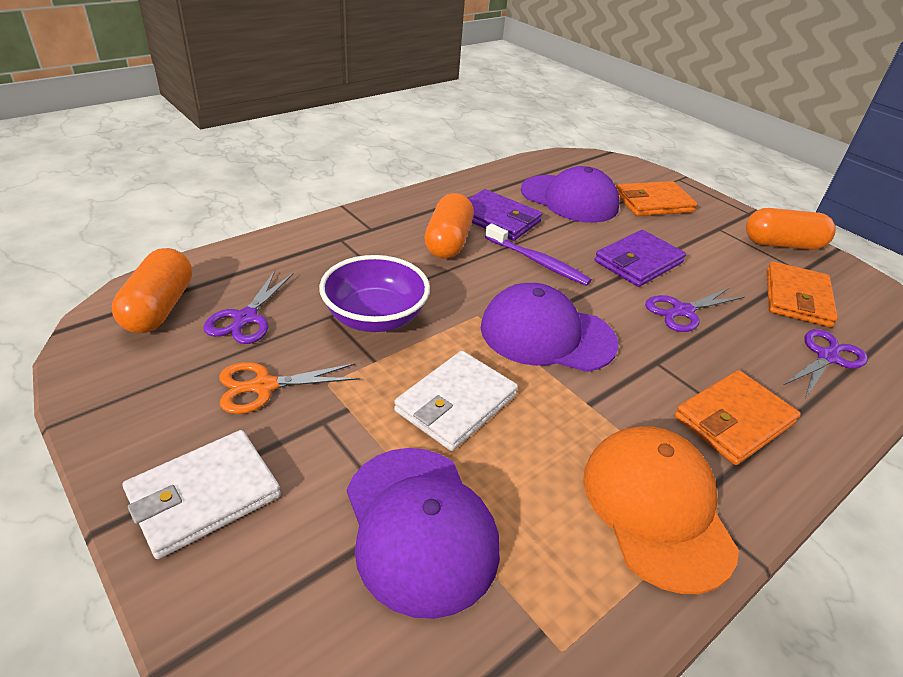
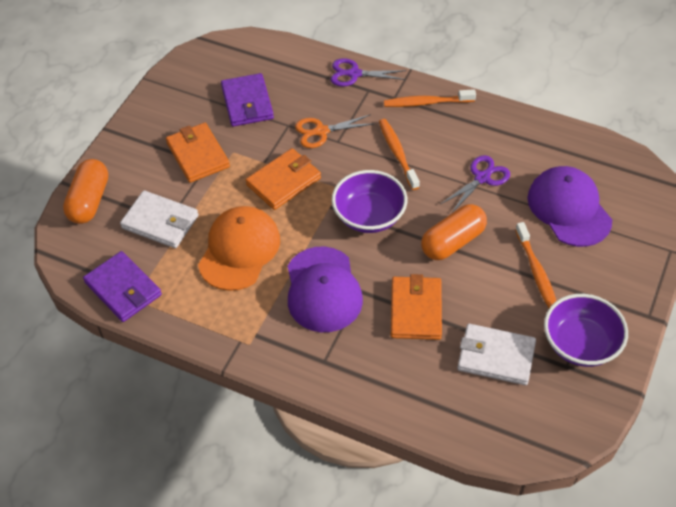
orange capsule: 3 -> 2
orange toothbrush: 0 -> 3
purple bowl: 1 -> 2
purple cap: 3 -> 2
purple scissors: 3 -> 2
purple toothbrush: 1 -> 0

